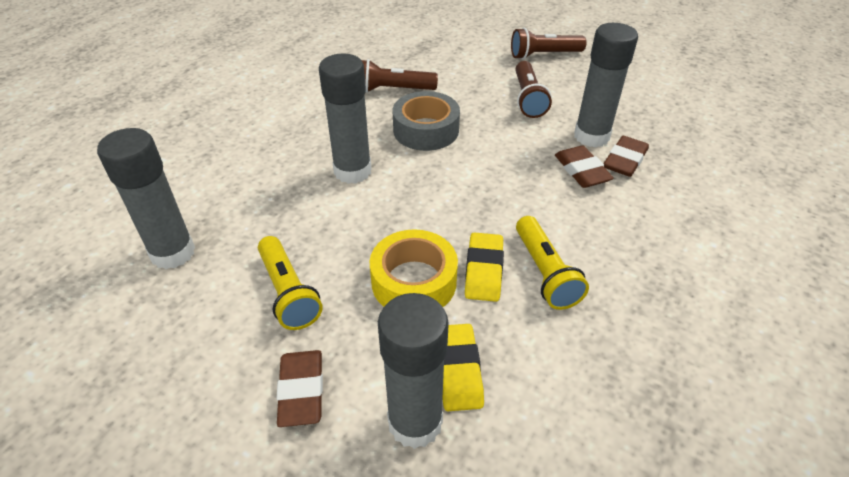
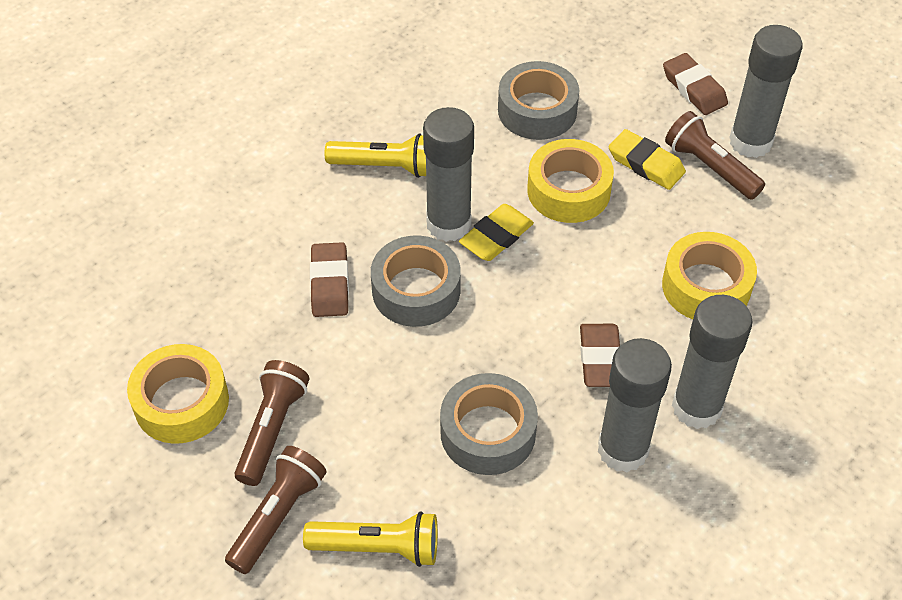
grey tape: 1 -> 3
yellow tape: 1 -> 3

